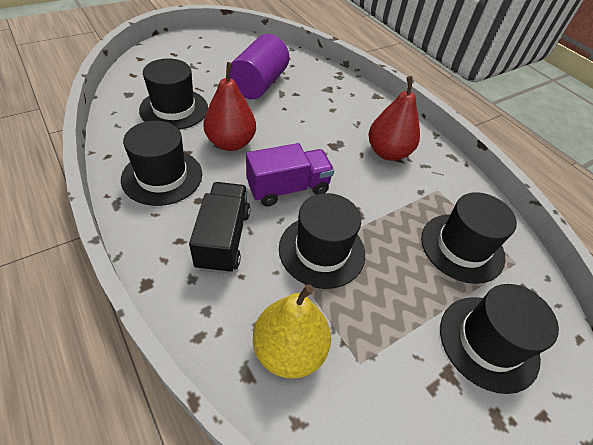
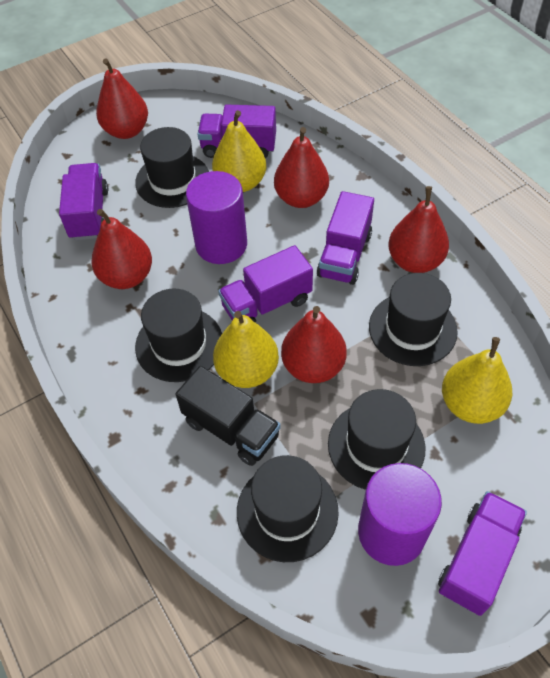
purple cylinder: 1 -> 2
purple truck: 1 -> 5
red pear: 2 -> 5
yellow pear: 1 -> 3

